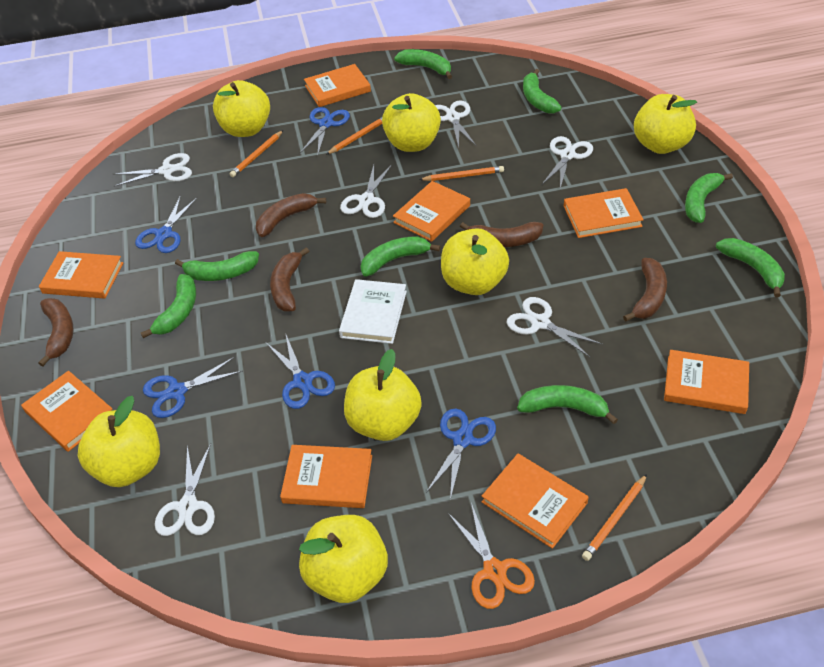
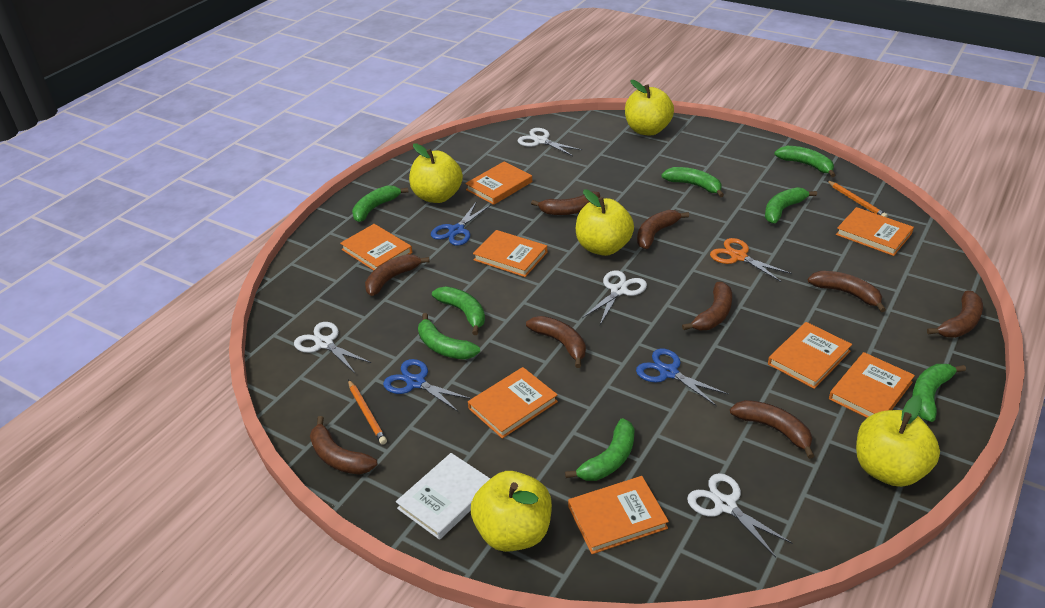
blue scissors: 5 -> 3
brown banana: 5 -> 9
orange pencil: 4 -> 2
white scissors: 6 -> 4
yellow apple: 7 -> 5

